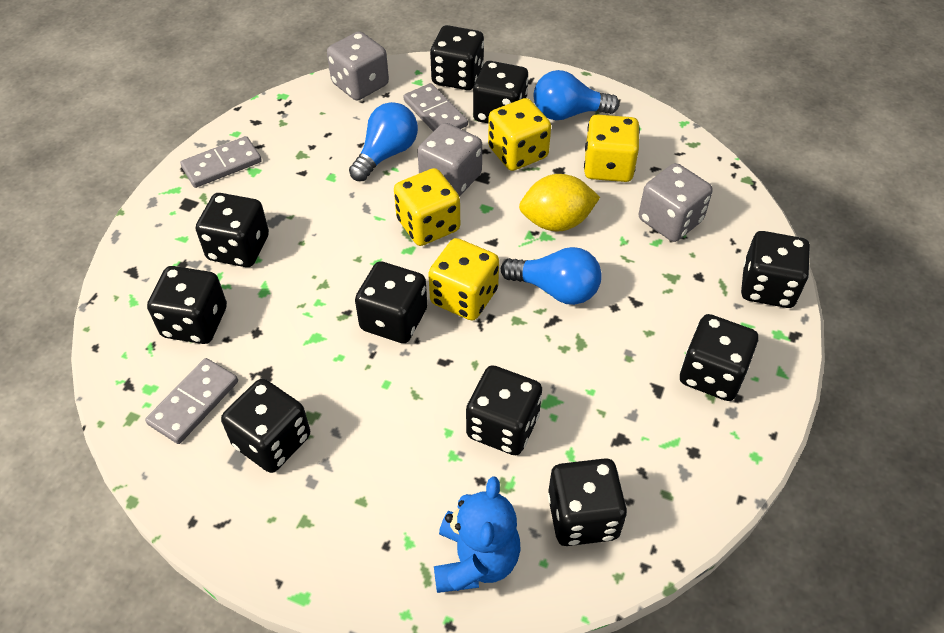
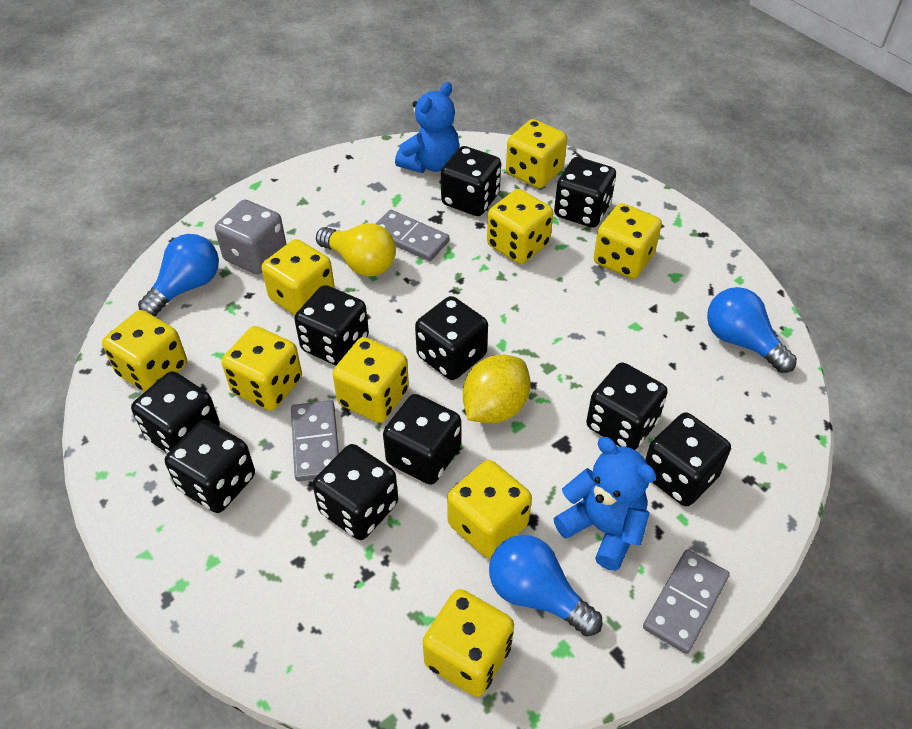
blue teddy bear: 1 -> 2
grey dice: 3 -> 1
yellow dice: 4 -> 9
yellow light bulb: 0 -> 1

